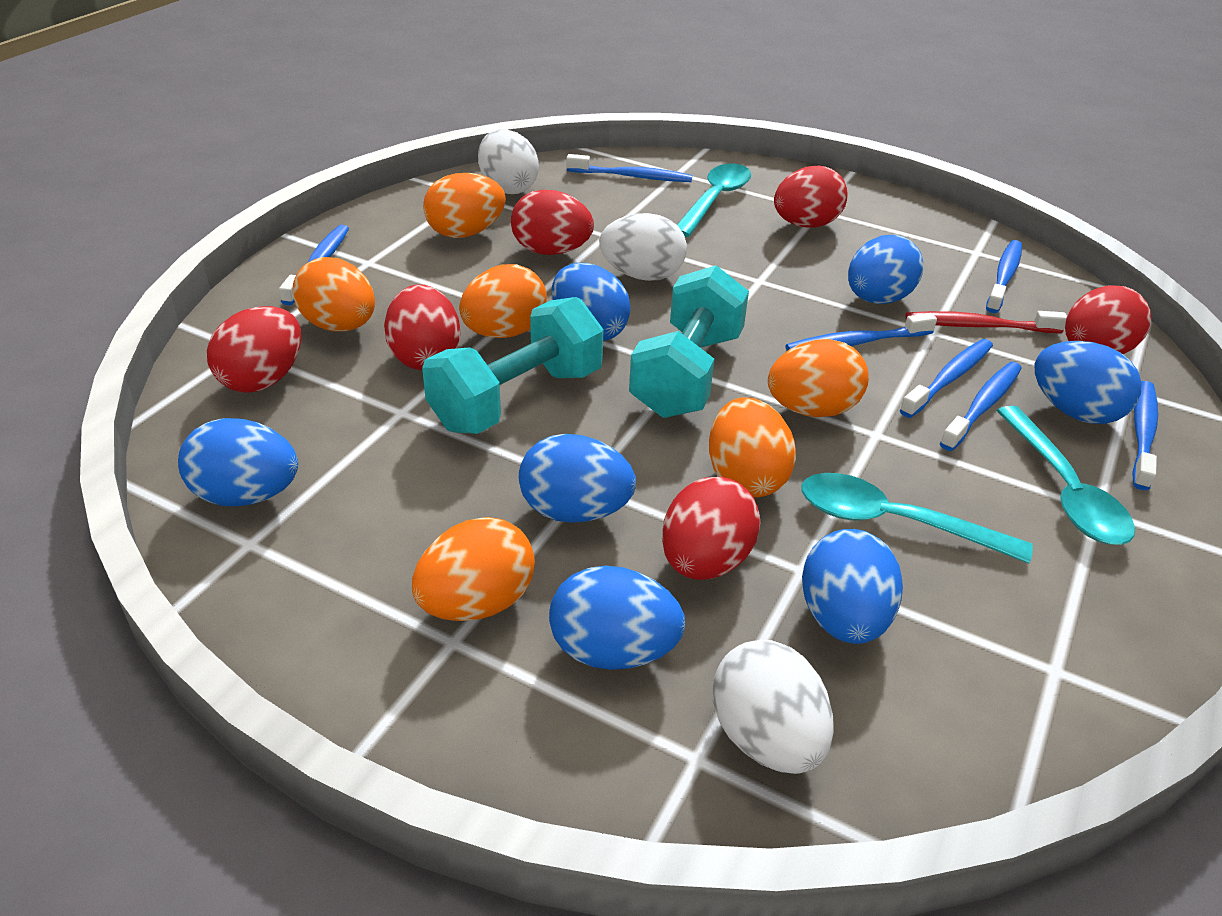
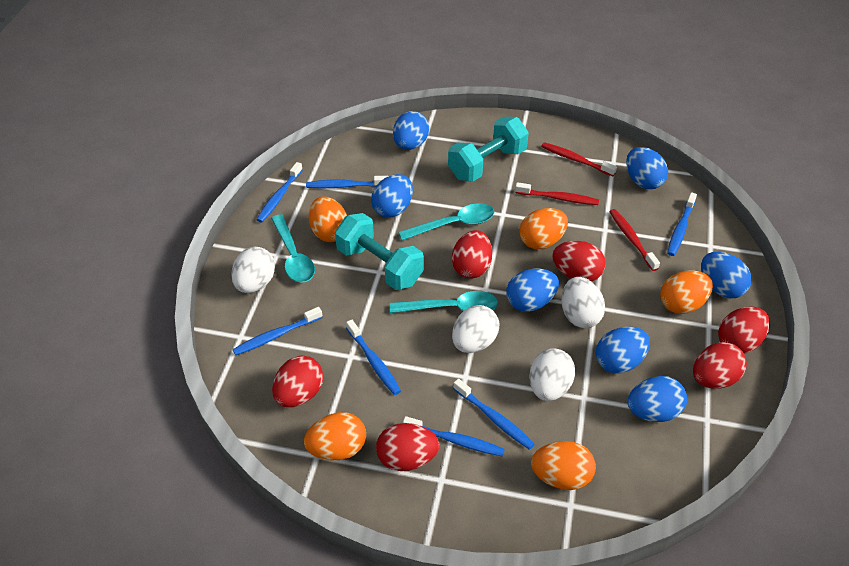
orange egg: 6 -> 5
red toothbrush: 1 -> 3
white egg: 3 -> 4

